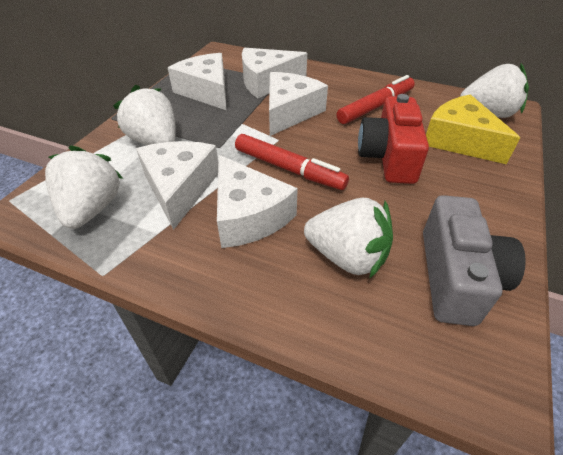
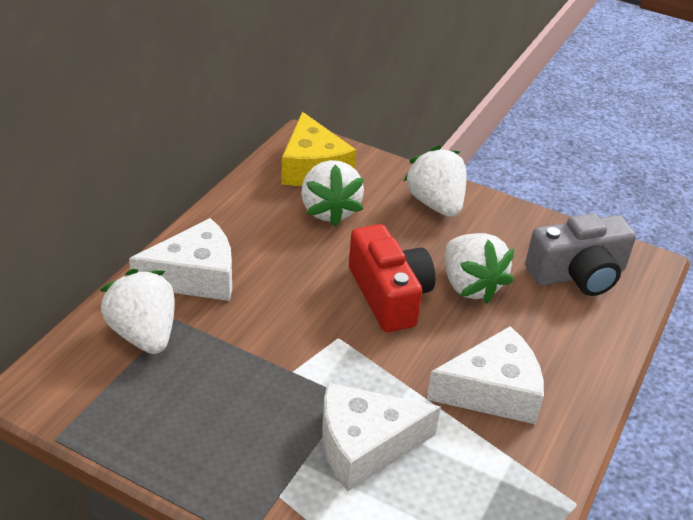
red marker: 2 -> 0
white cheese: 5 -> 3

